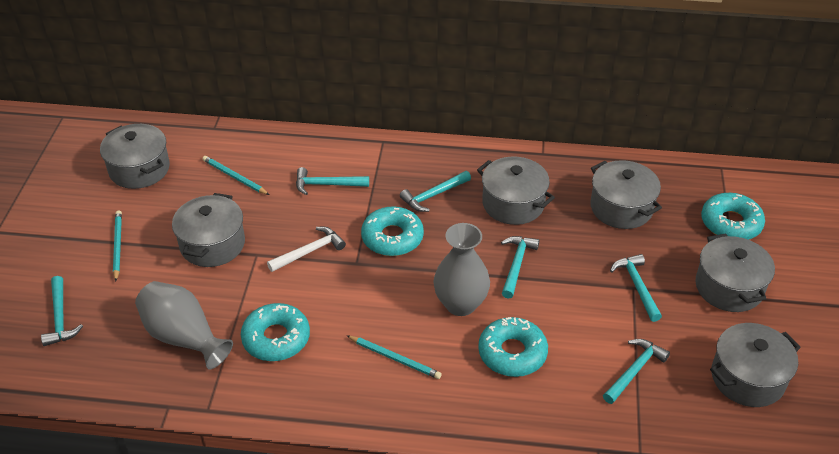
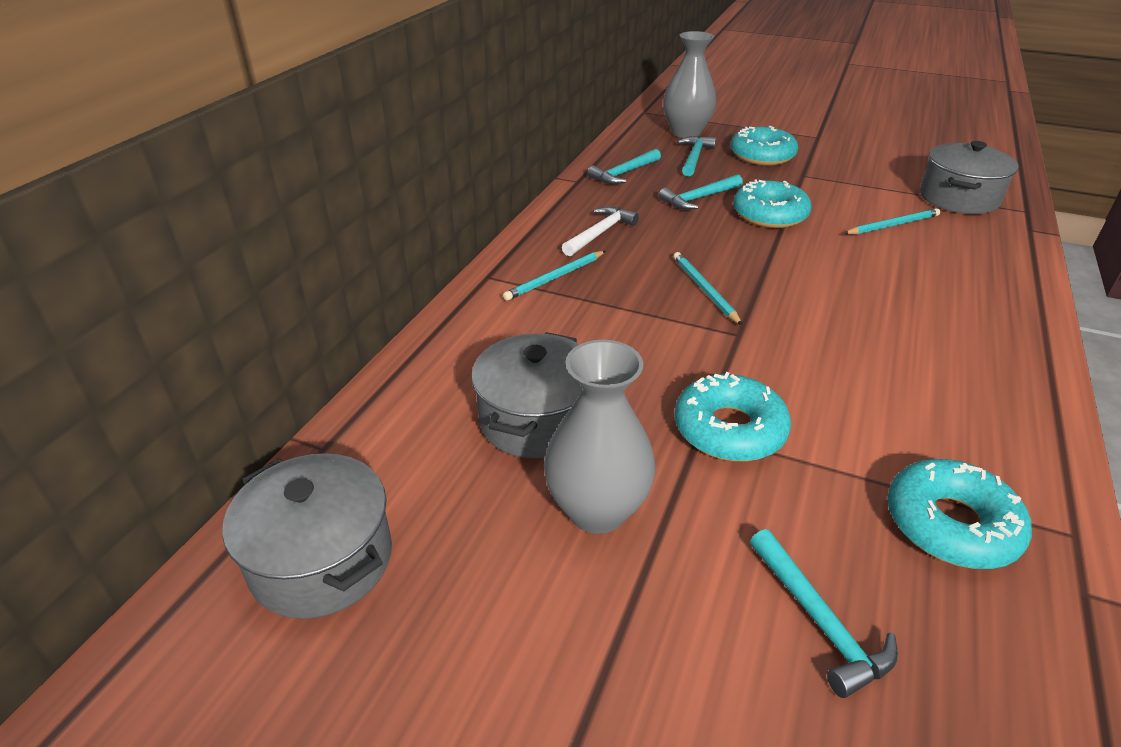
grey pot: 6 -> 3
turquoise hammer: 6 -> 4

